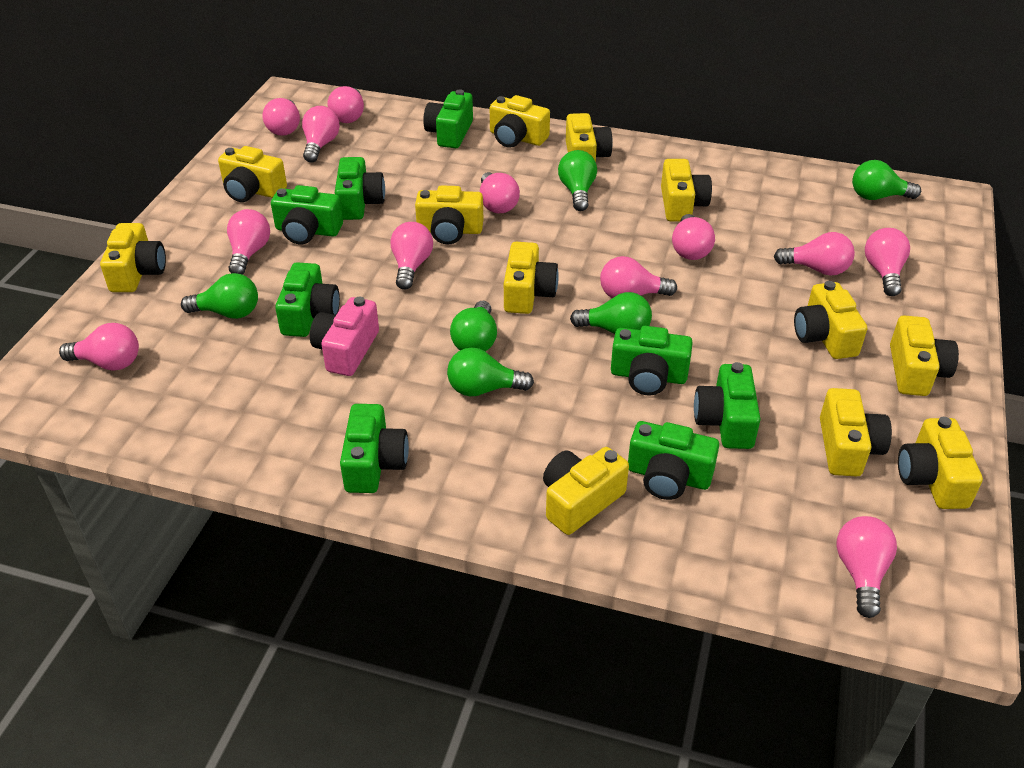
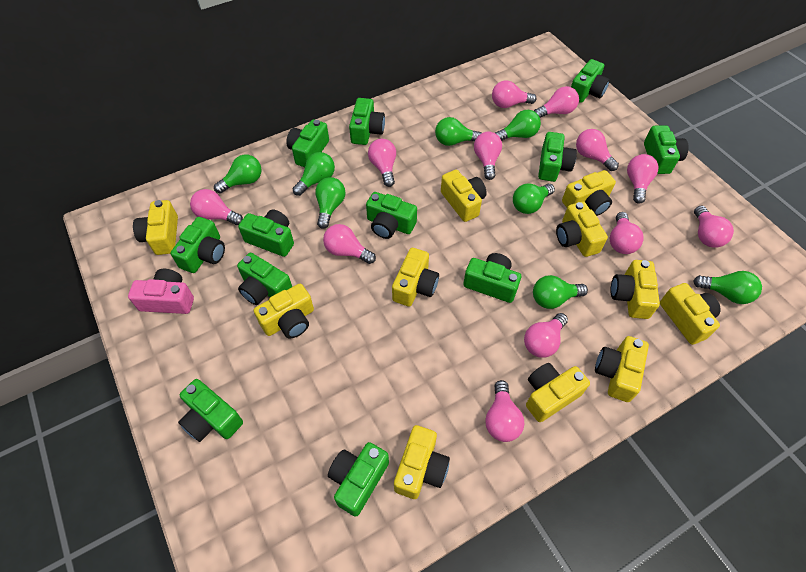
green camera: 8 -> 12
green light bulb: 6 -> 8
yellow camera: 12 -> 11

